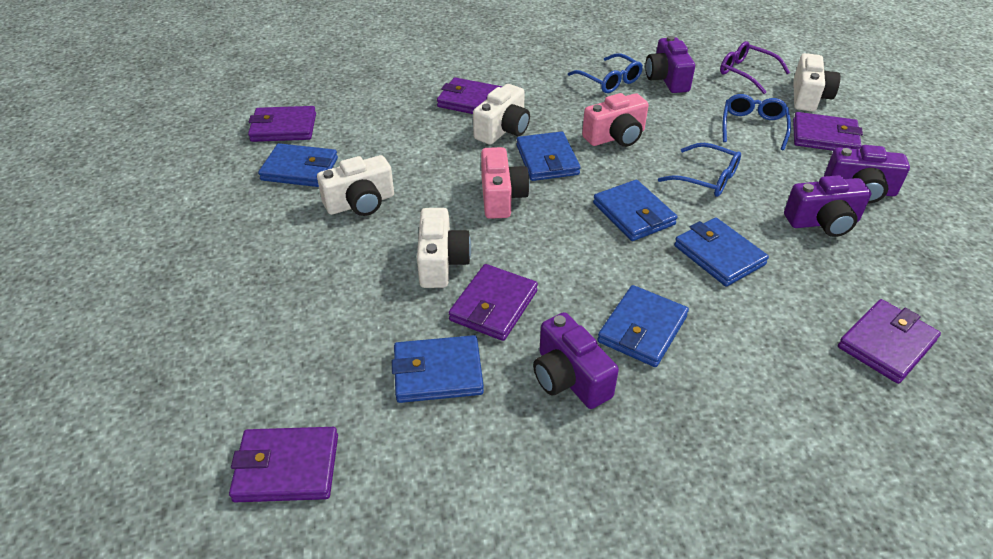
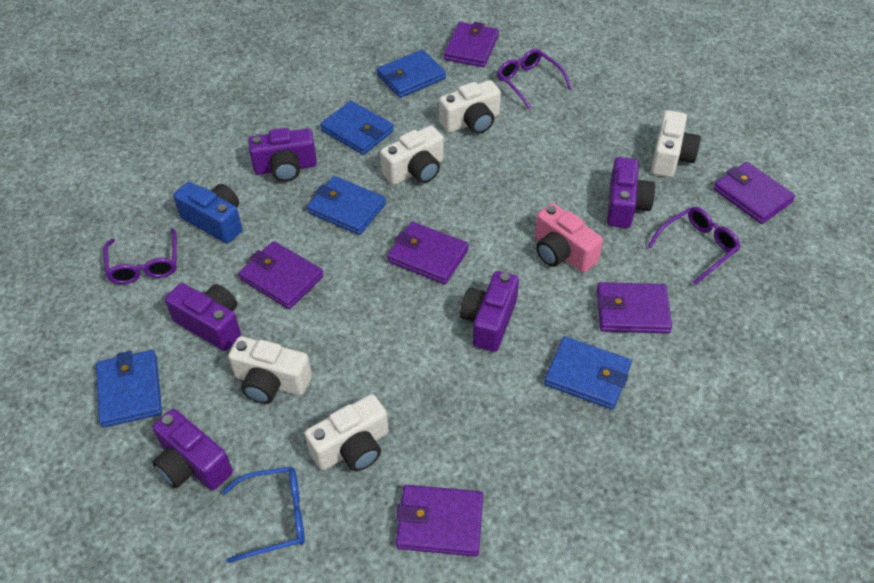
blue camera: 0 -> 1
blue glasses: 3 -> 1
blue wallet: 6 -> 5
pink camera: 2 -> 1
purple camera: 4 -> 5
purple glasses: 1 -> 3
white camera: 4 -> 5

